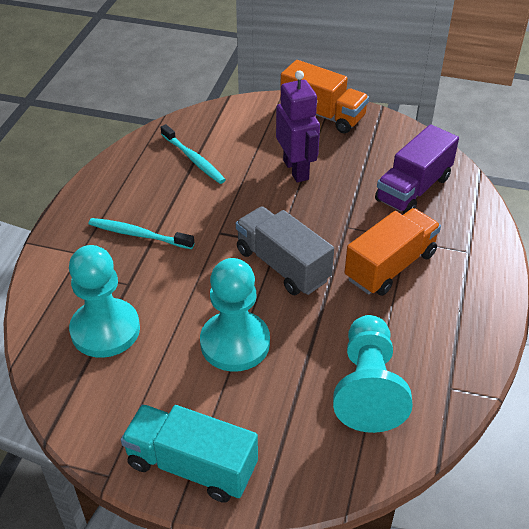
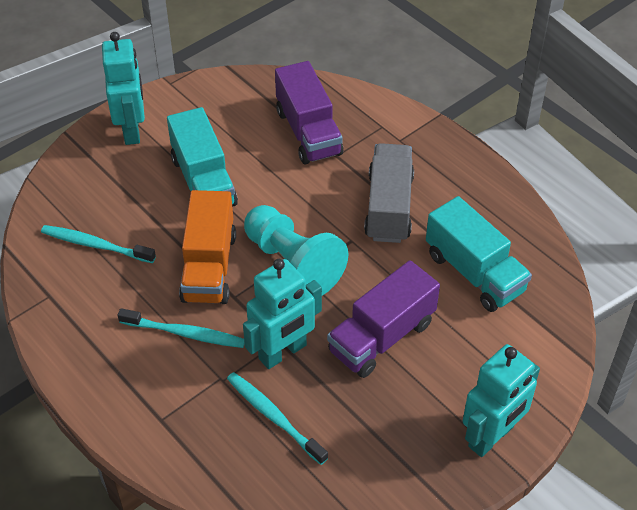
orange truck: 2 -> 1
purple robot: 1 -> 0
purple truck: 1 -> 2
turquoise pawn: 3 -> 1
turquoise robot: 0 -> 3
turquoise toothbrush: 2 -> 3
turquoise truck: 1 -> 2

